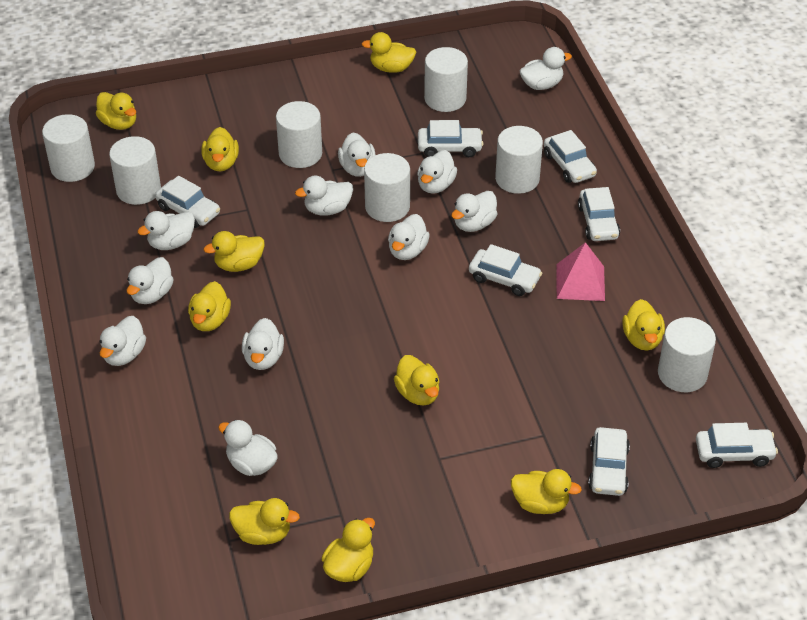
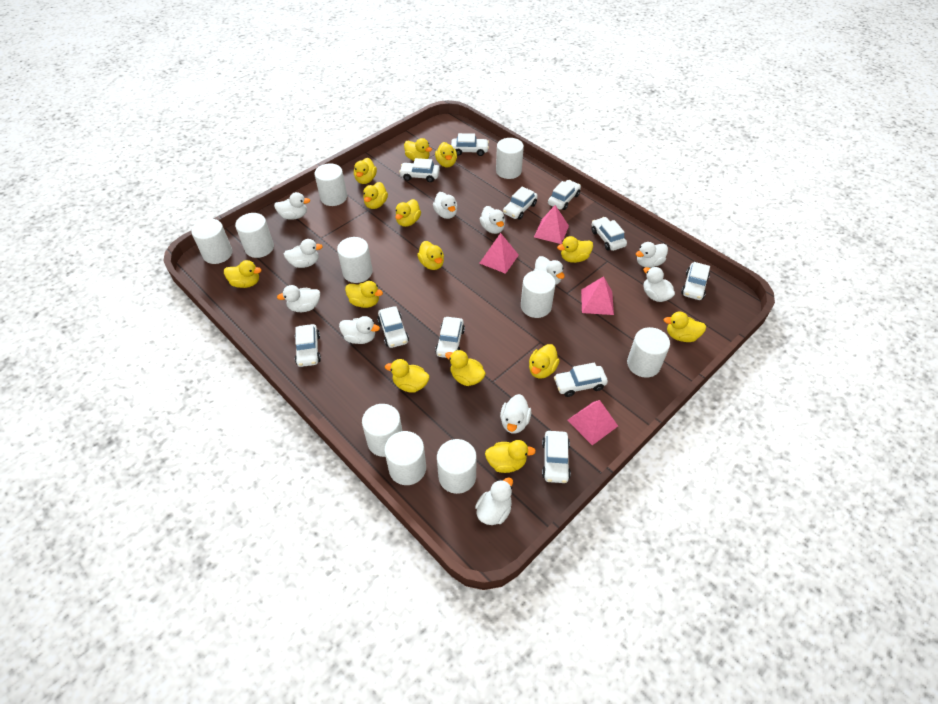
pink pyramid: 1 -> 4
white car: 7 -> 11
white cylinder: 7 -> 10
yellow duck: 10 -> 14

